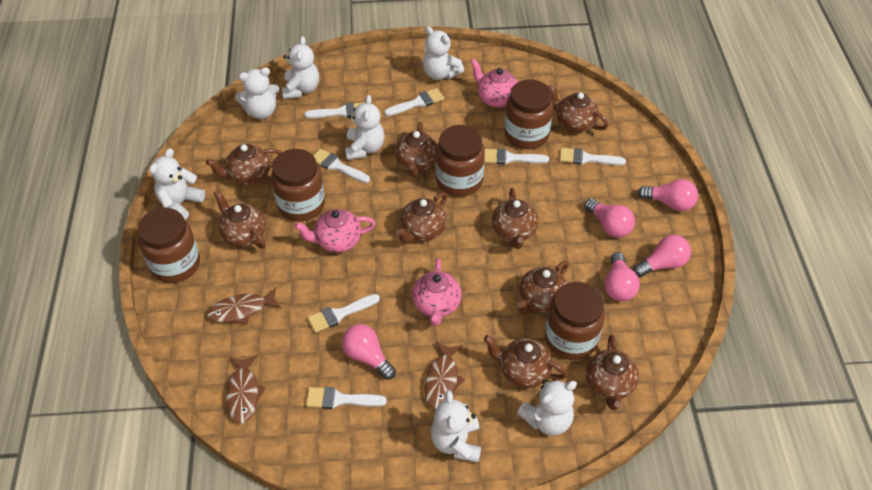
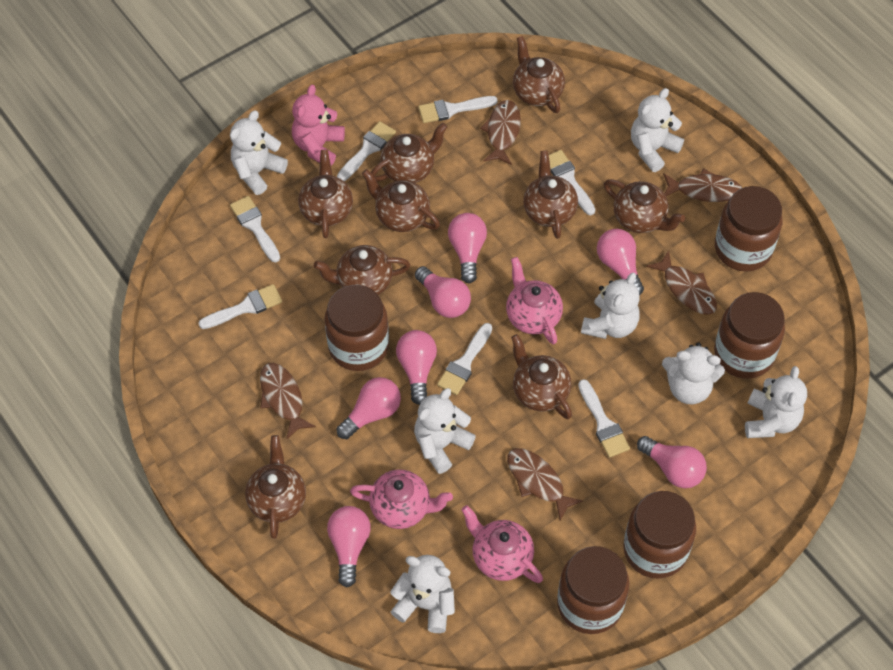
brown fish: 3 -> 5
pink light bulb: 5 -> 7
pink teddy bear: 0 -> 1

